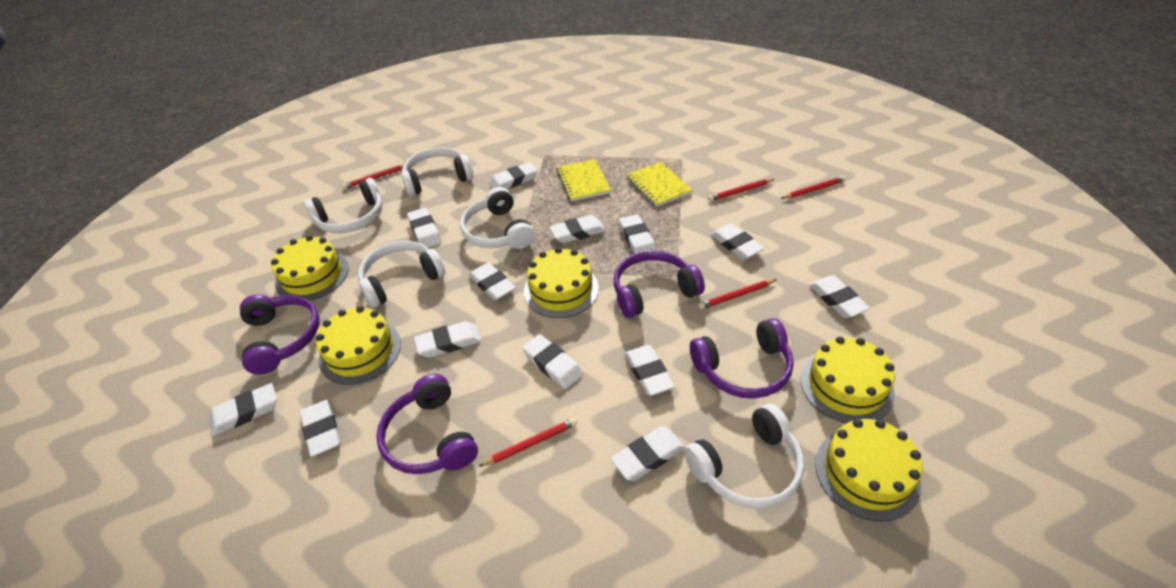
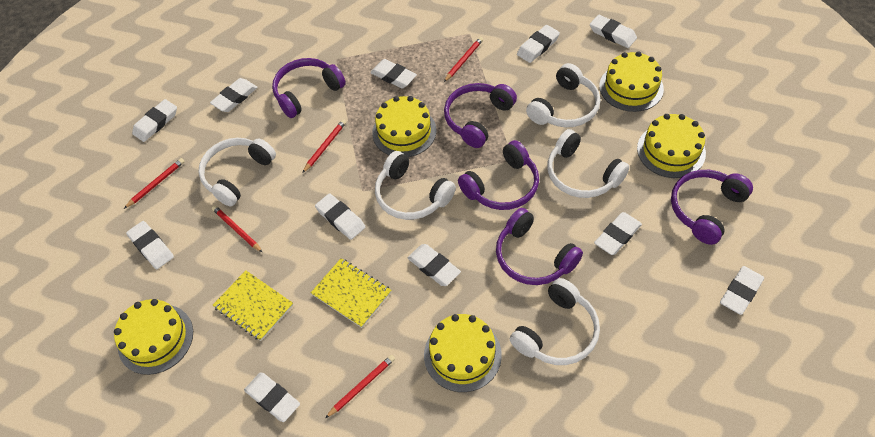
purple headphones: 4 -> 5
white eraser: 13 -> 11

